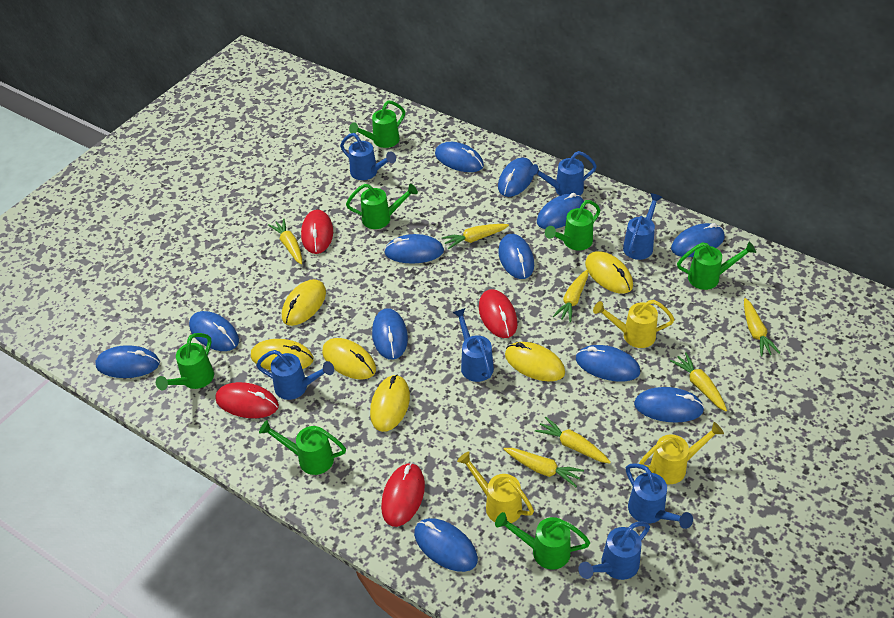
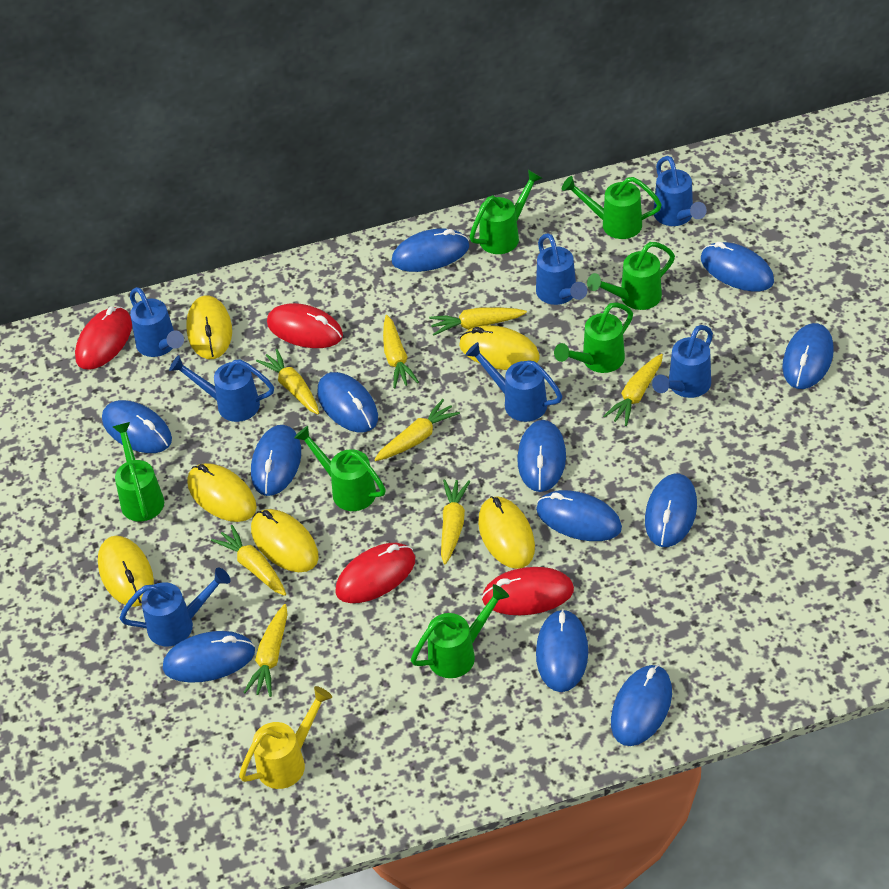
yellow carrot: 7 -> 8
yellow watering can: 3 -> 1

